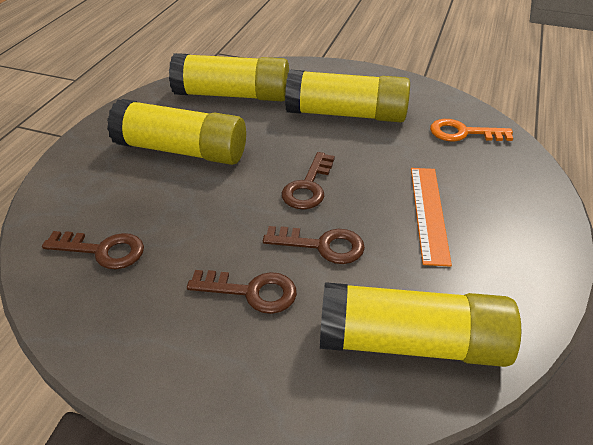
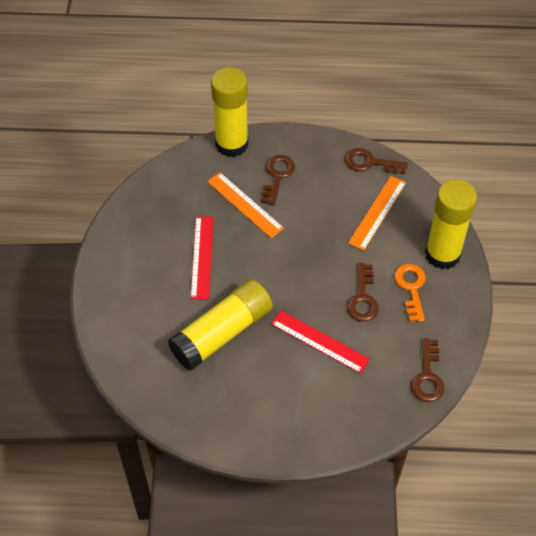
orange ruler: 1 -> 2
red ruler: 0 -> 2
yellow glue stick: 4 -> 3

